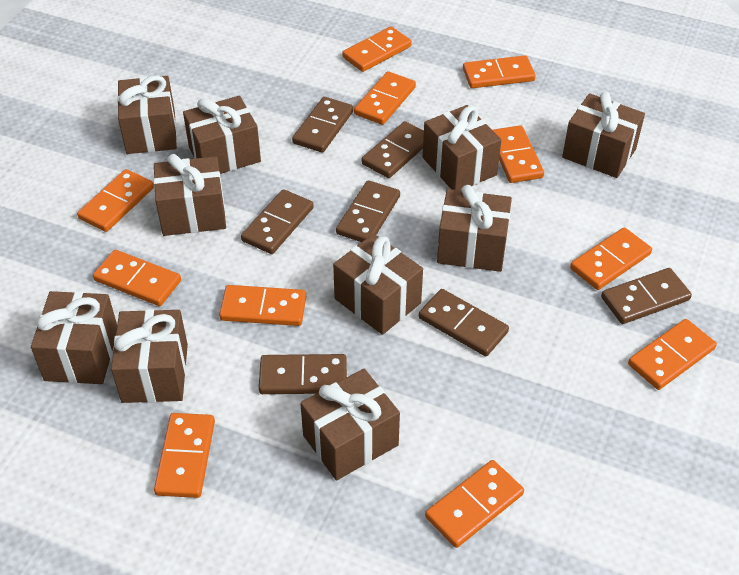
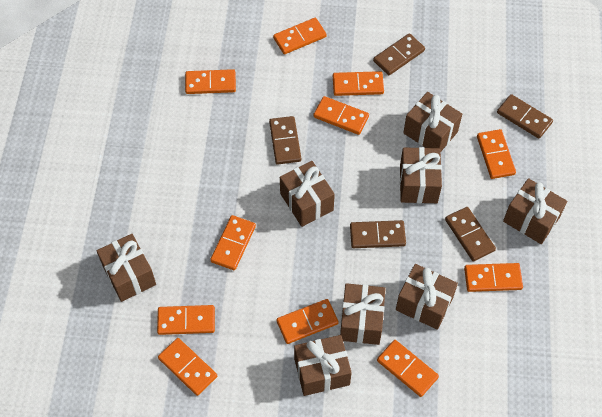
brown domino: 7 -> 5
brown gift: 10 -> 8

